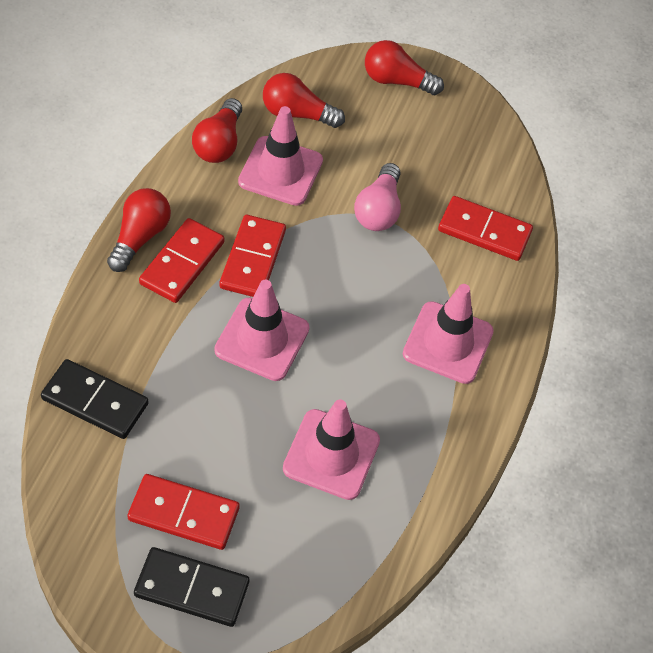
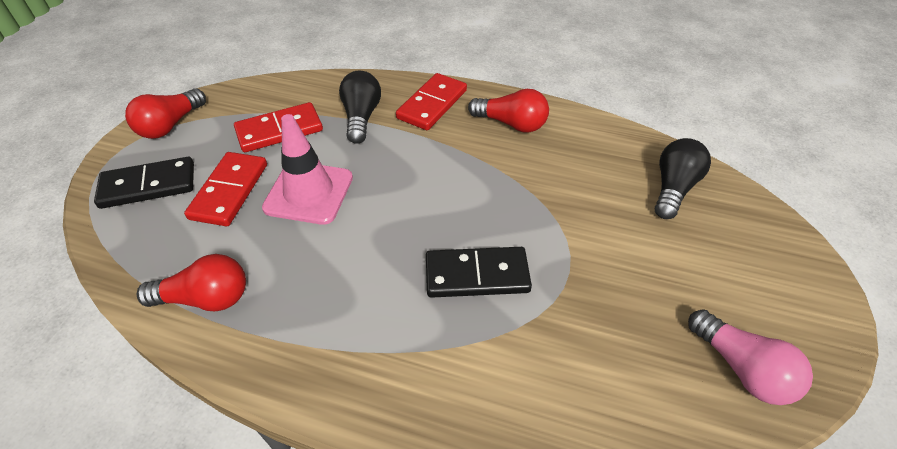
black light bulb: 0 -> 2
pink traffic cone: 4 -> 1
red domino: 4 -> 3
red light bulb: 4 -> 3

